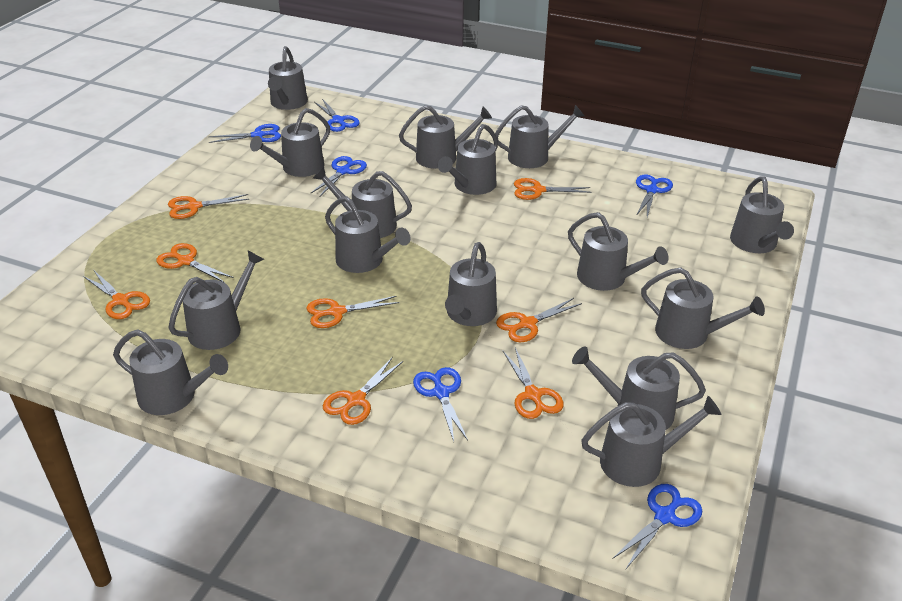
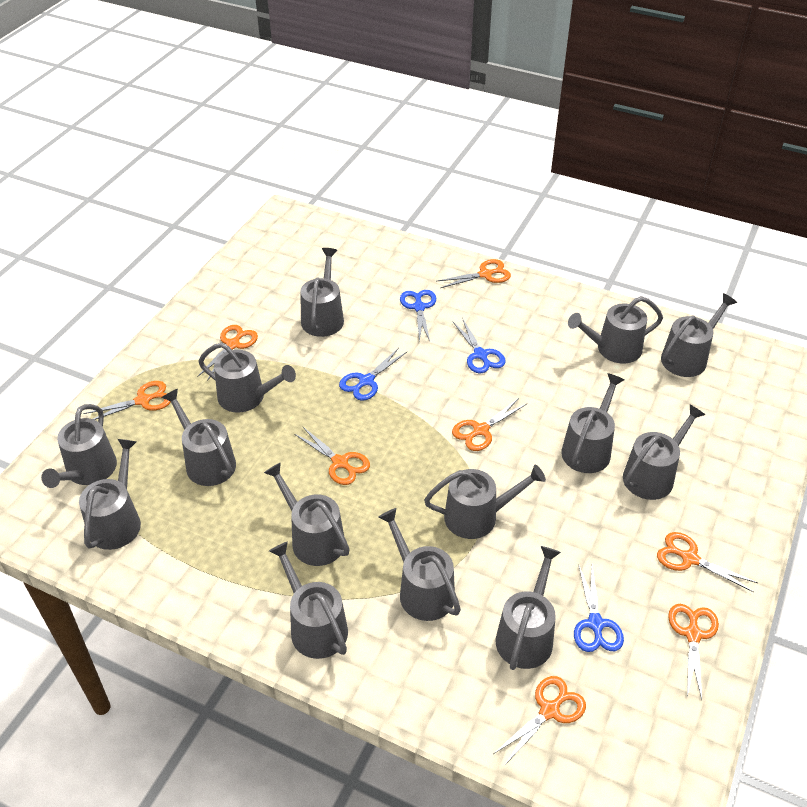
blue scissors: 6 -> 4
grey watering can: 15 -> 14

